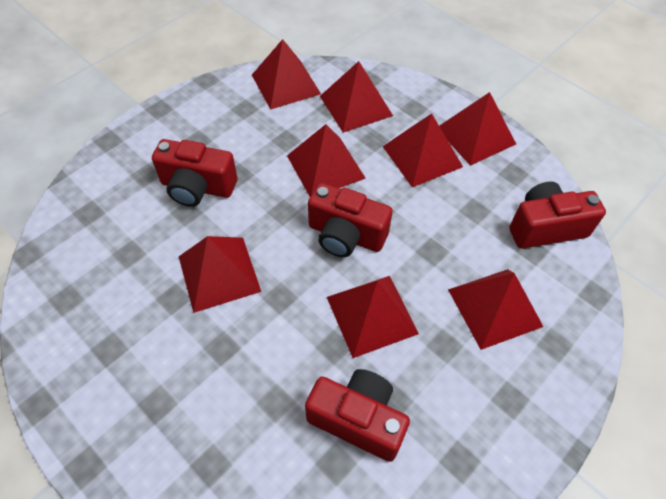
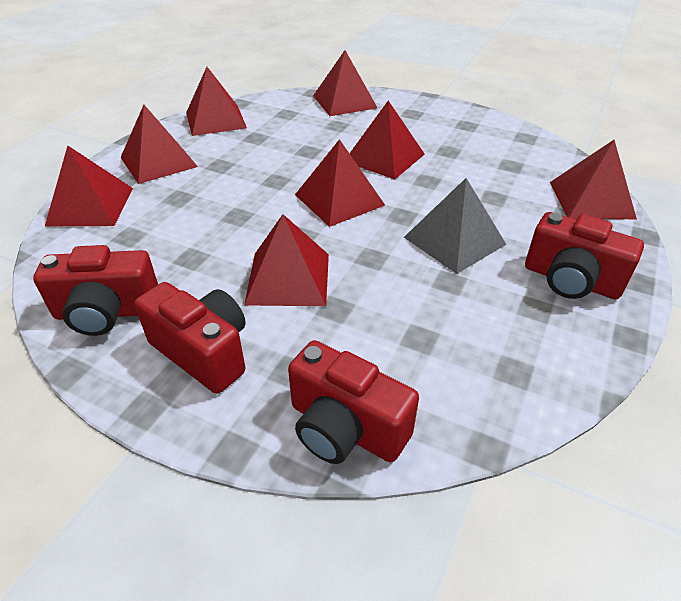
grey pyramid: 0 -> 1

